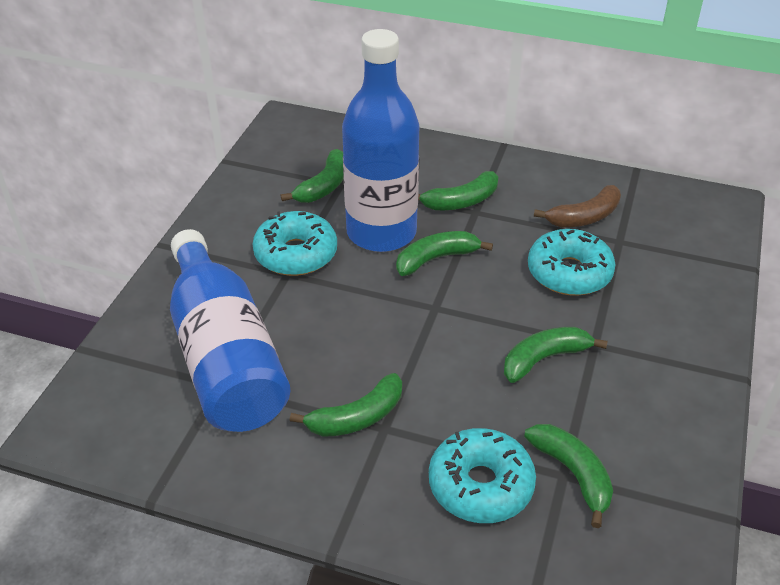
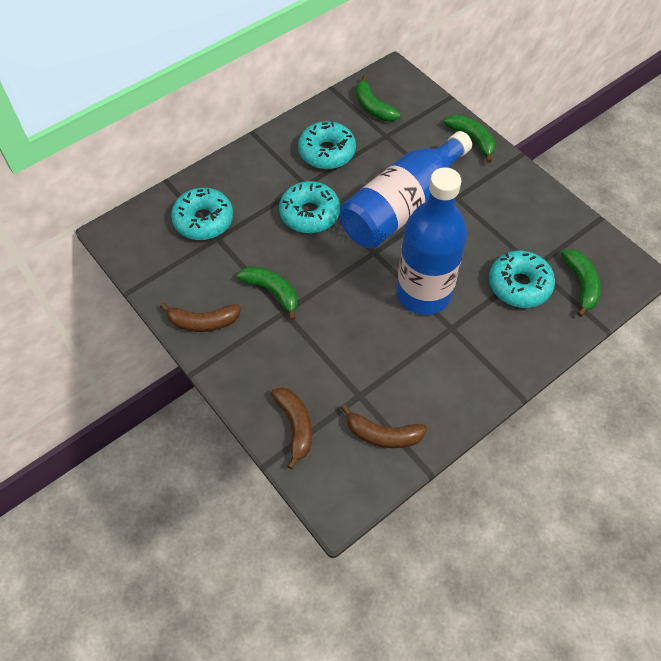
brown banana: 1 -> 3
green banana: 6 -> 4
turquoise donut: 3 -> 4

